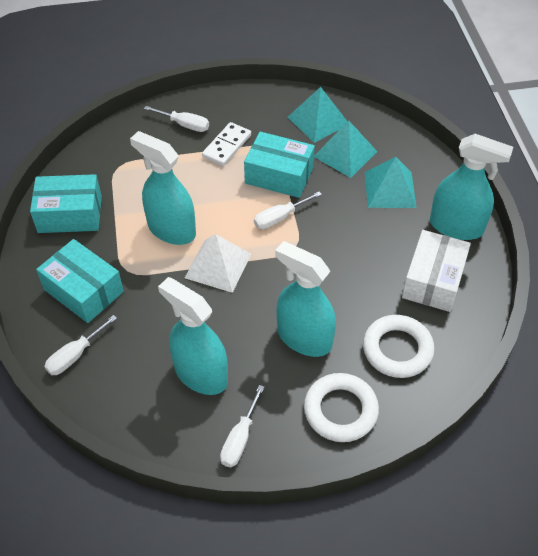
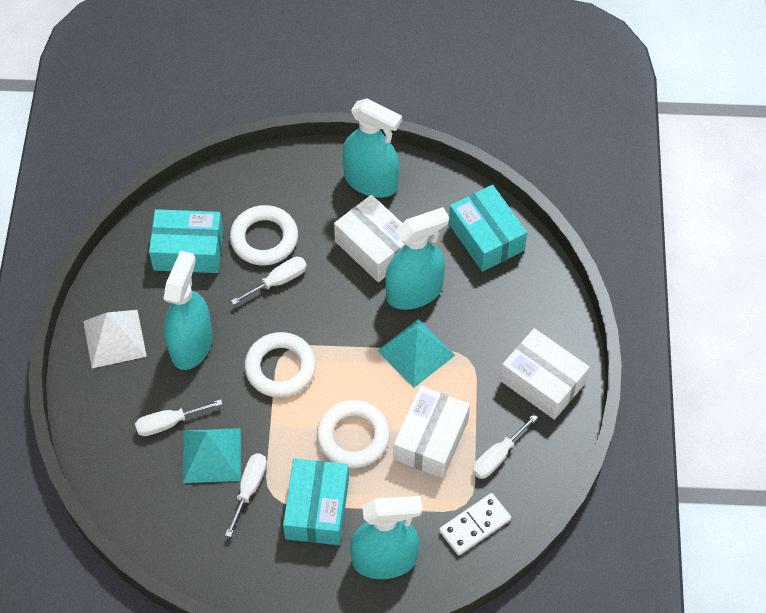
turquoise pyramid: 3 -> 2
white box: 1 -> 3
white ring: 2 -> 3

